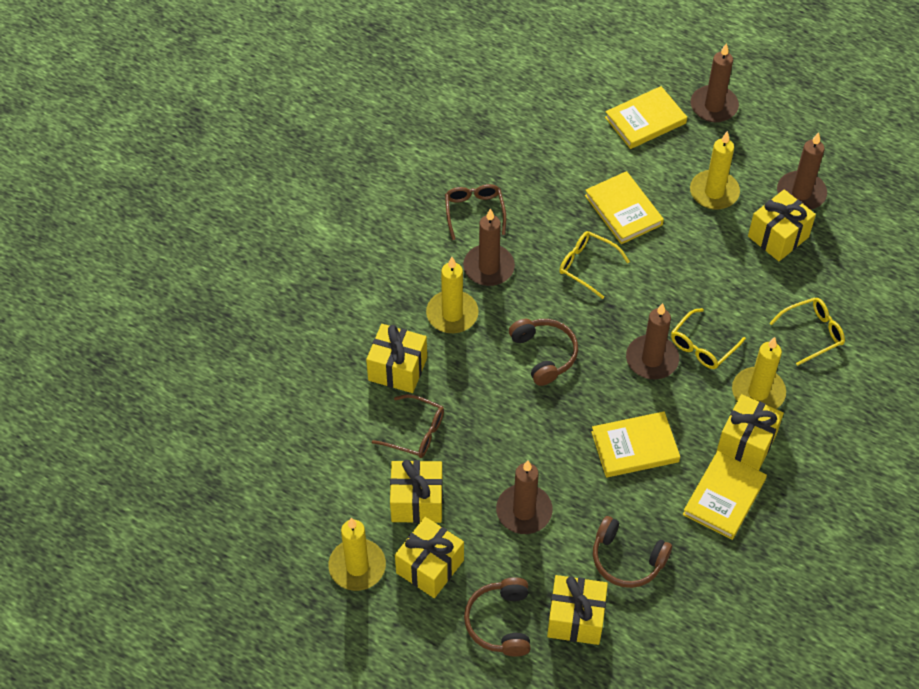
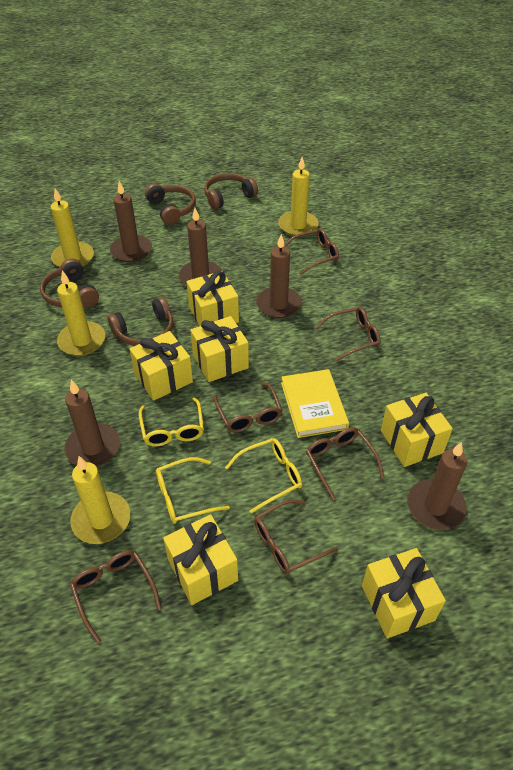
brown glasses: 2 -> 6
brown headphones: 3 -> 4
yellow book: 4 -> 1

